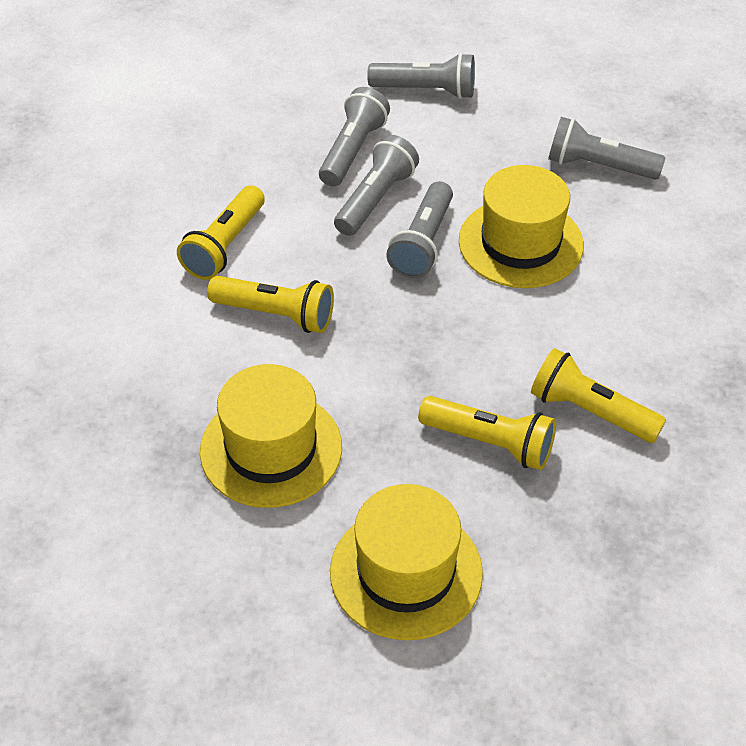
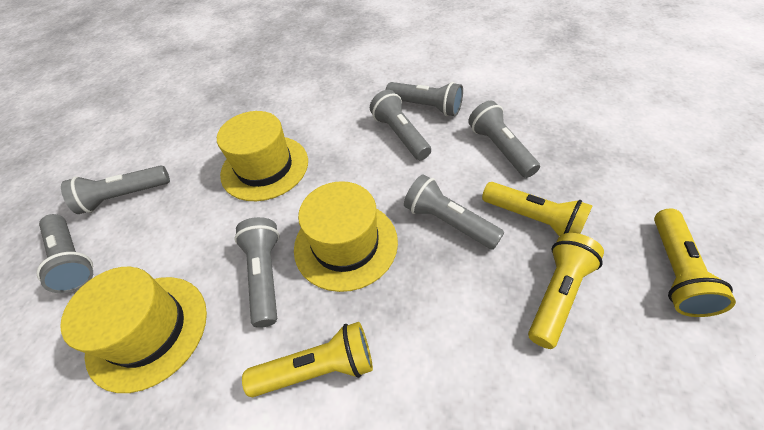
grey flashlight: 5 -> 7

